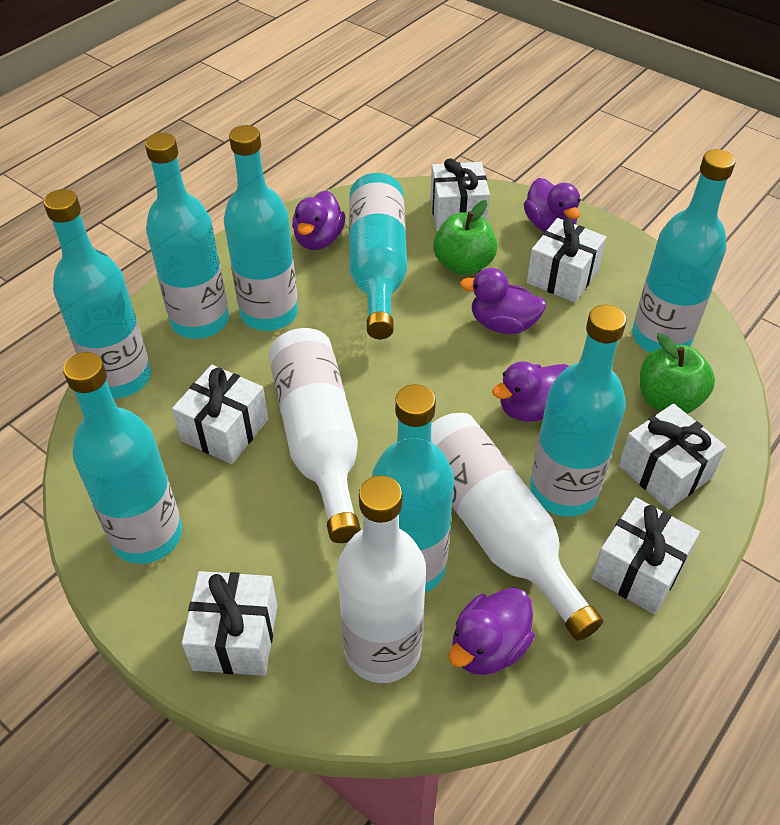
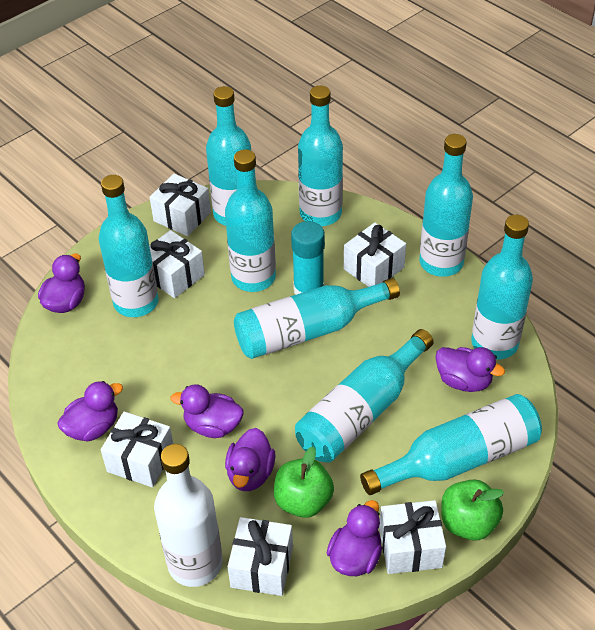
purple duck: 5 -> 6
turquoise bottle: 8 -> 9
turquoise glue stick: 0 -> 1
white bottle: 3 -> 1

